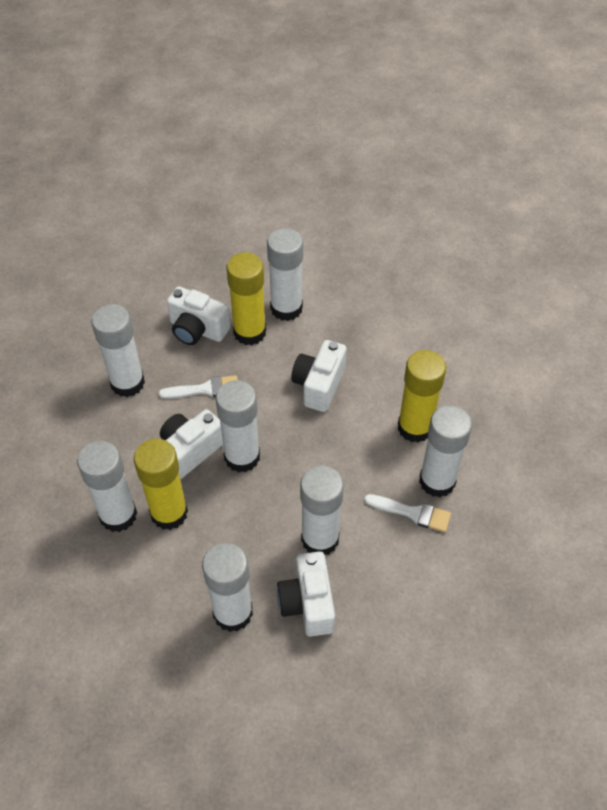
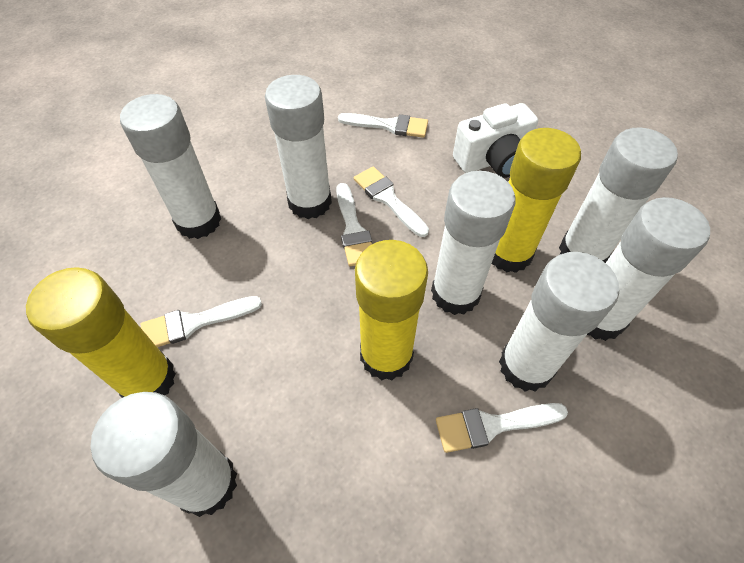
white brush: 2 -> 5
white camera: 4 -> 1

